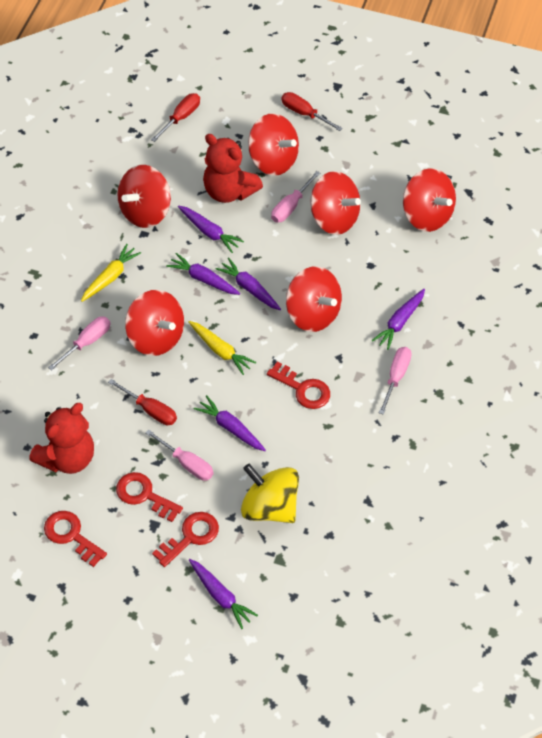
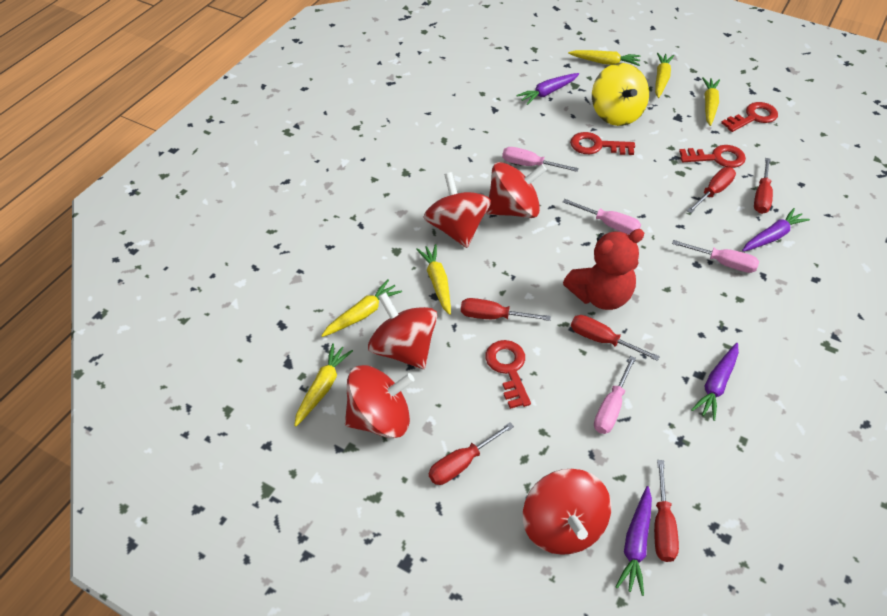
purple carrot: 6 -> 4
red screwdriver: 3 -> 6
red spinning top: 6 -> 5
red teddy bear: 2 -> 1
yellow carrot: 2 -> 6

